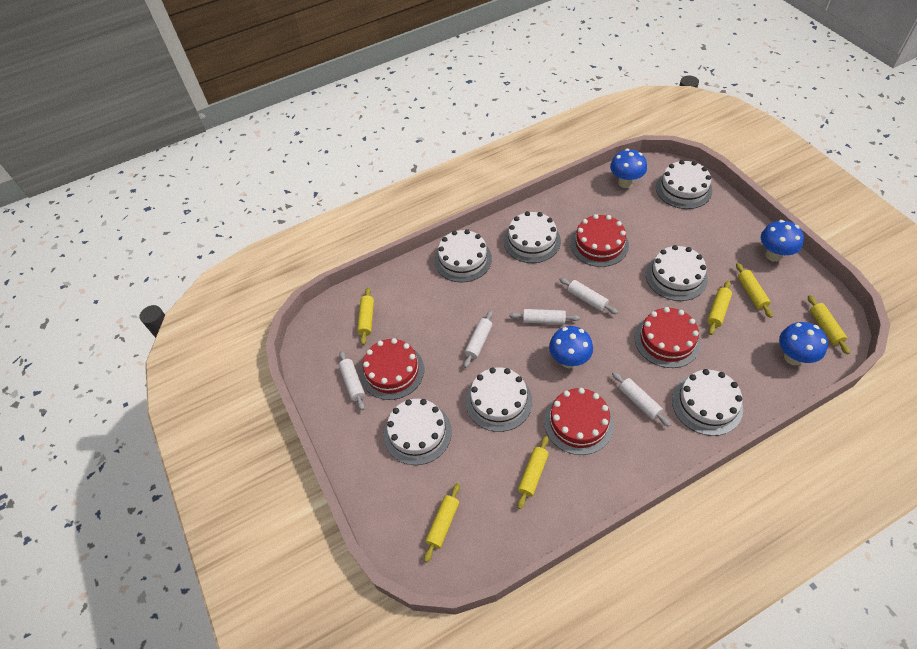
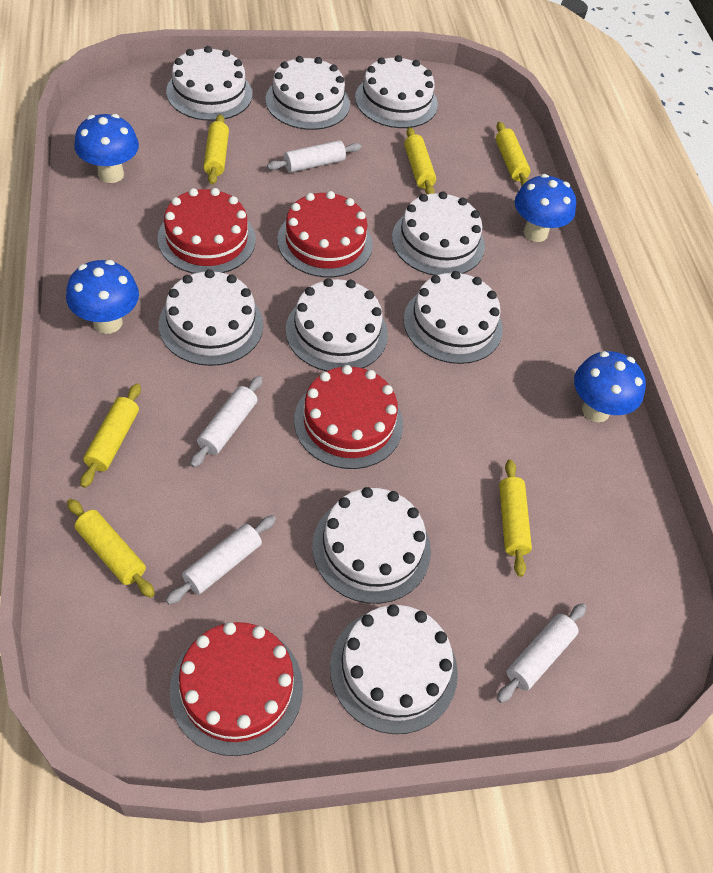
white cake: 7 -> 9
white rolling pin: 5 -> 4

